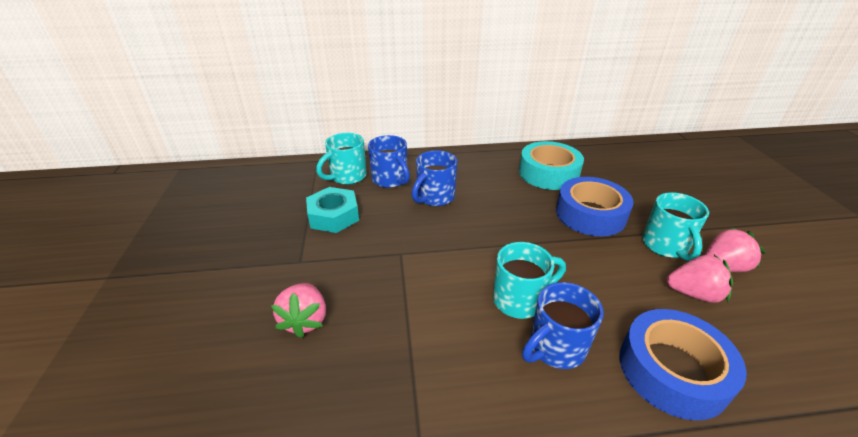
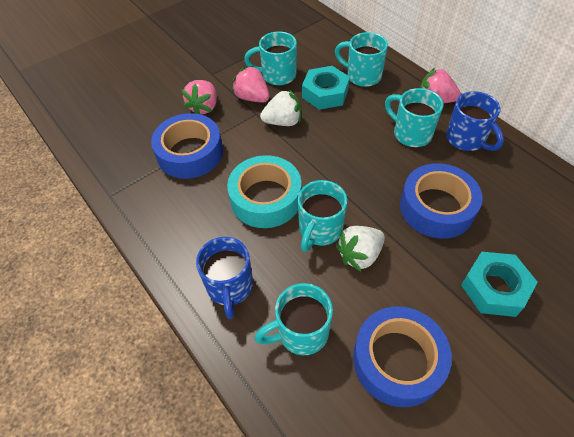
blue mug: 3 -> 2
blue tape: 2 -> 3
turquoise mug: 3 -> 5
turquoise nut: 1 -> 2
white strawberry: 0 -> 2

